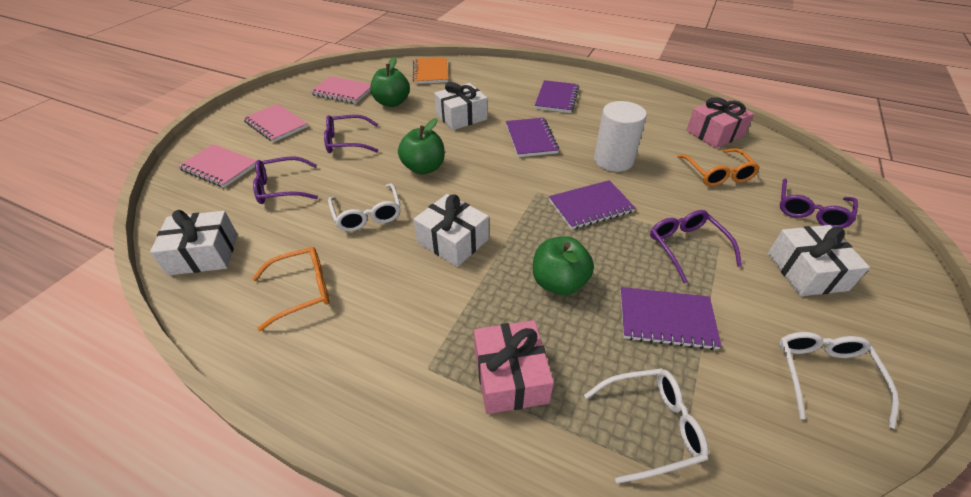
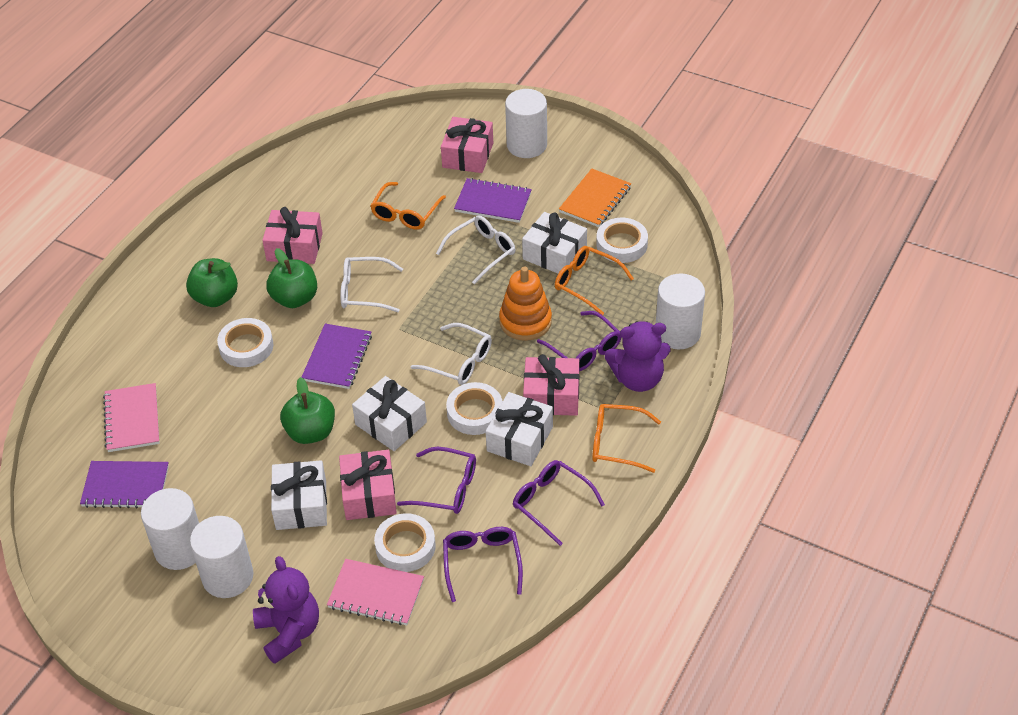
orange glasses: 2 -> 3
orange stacking toy: 0 -> 1
pink gift: 2 -> 4
pink notebook: 3 -> 2
purple notebook: 4 -> 3
purple teddy bear: 0 -> 2
white cylinder: 1 -> 4
white tape: 0 -> 4

